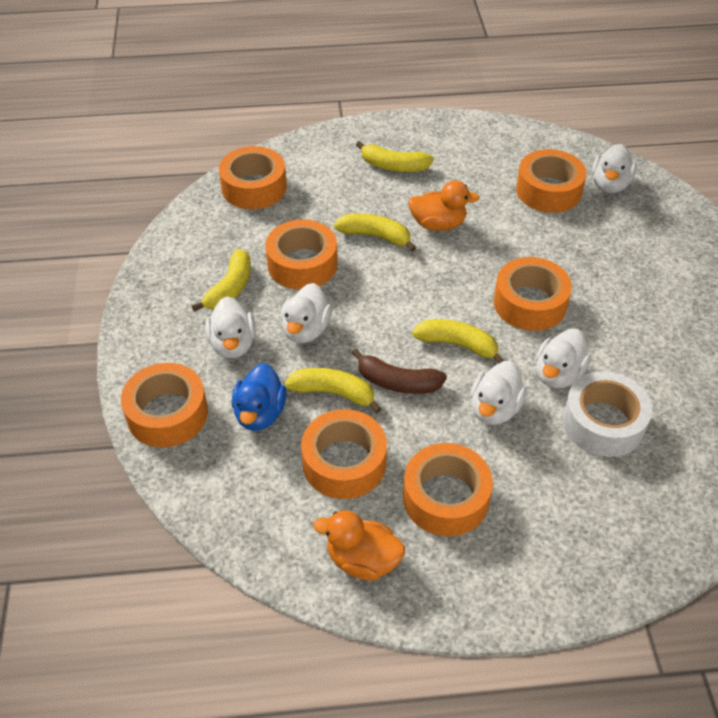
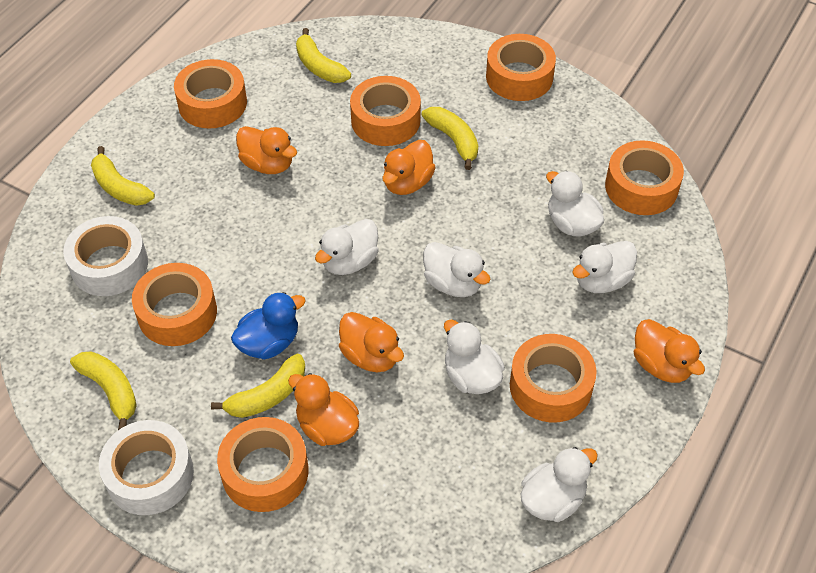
brown banana: 1 -> 0
orange duck: 2 -> 5
white duck: 5 -> 6
white tape: 1 -> 2

